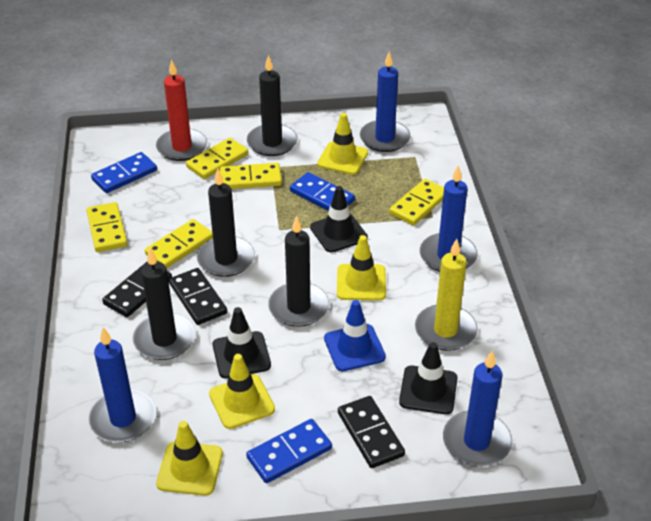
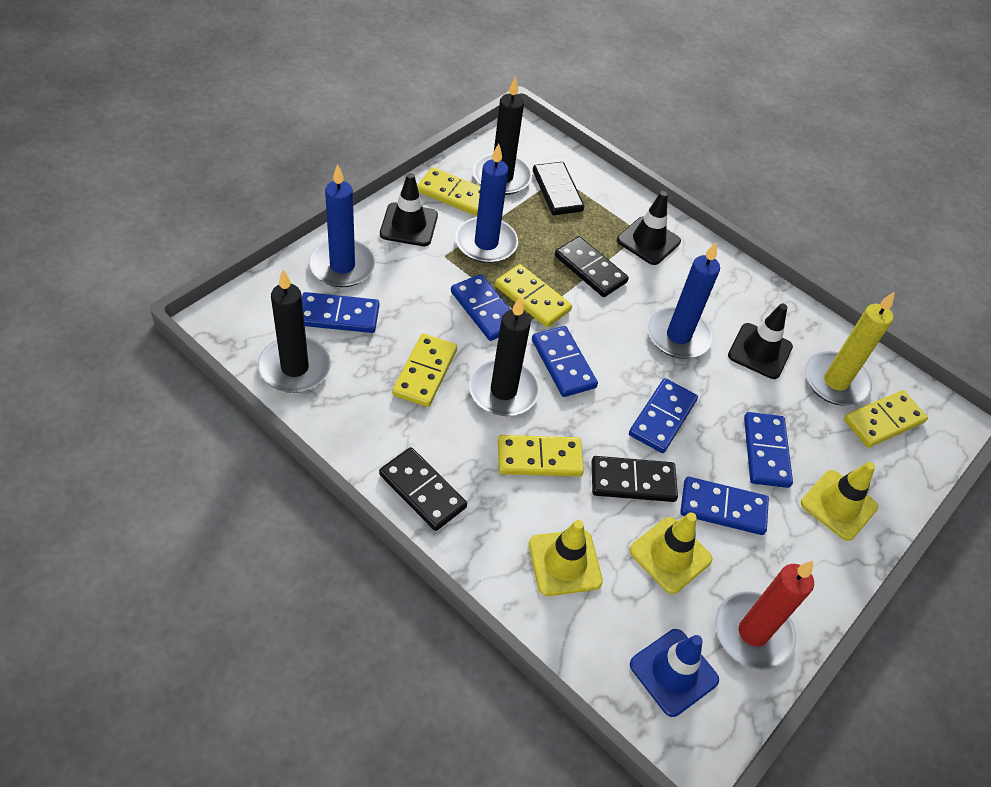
black candle: 4 -> 3
black domino: 3 -> 4
blue candle: 4 -> 3
blue domino: 3 -> 6
yellow traffic cone: 4 -> 3

